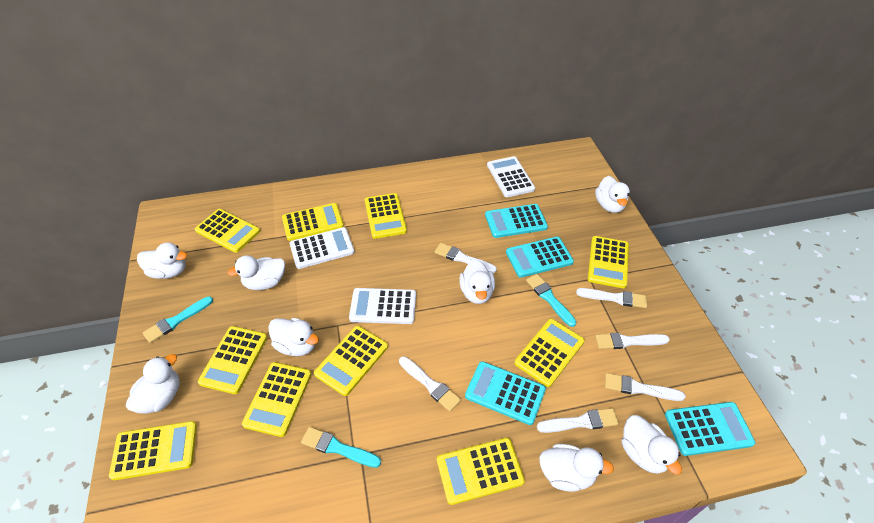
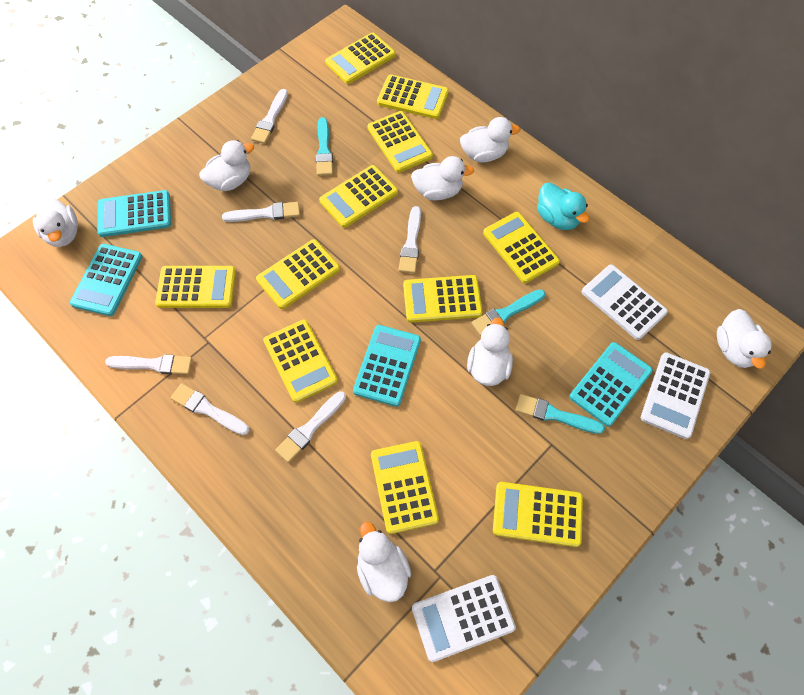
turquoise duck: 0 -> 1
white duck: 8 -> 7
yellow calculator: 10 -> 11

